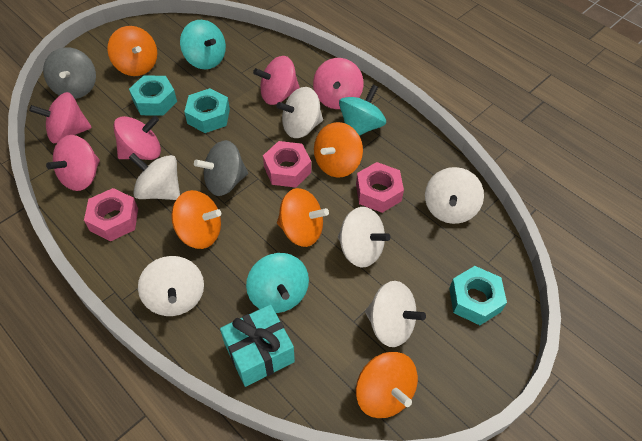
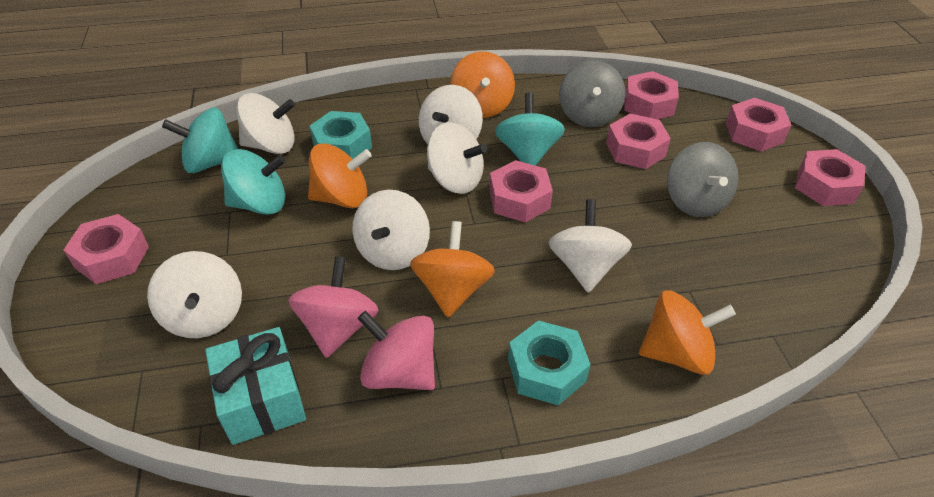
orange spinning top: 5 -> 4
pink nut: 3 -> 6
pink spinning top: 5 -> 2
turquoise nut: 3 -> 2

